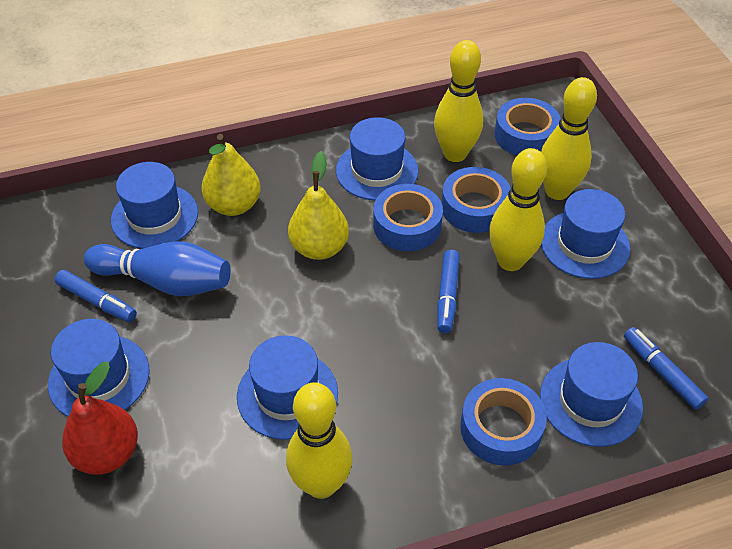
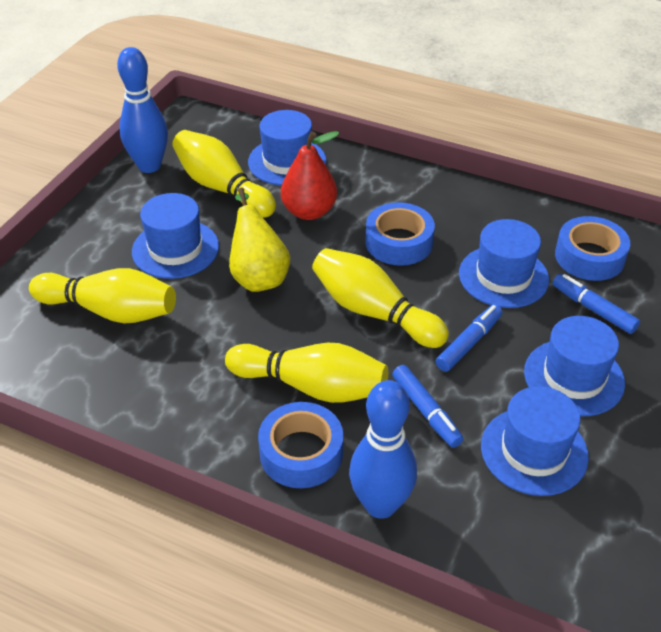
blue bowling pin: 1 -> 2
blue hat: 6 -> 5
blue tape: 4 -> 3
yellow pear: 2 -> 1

